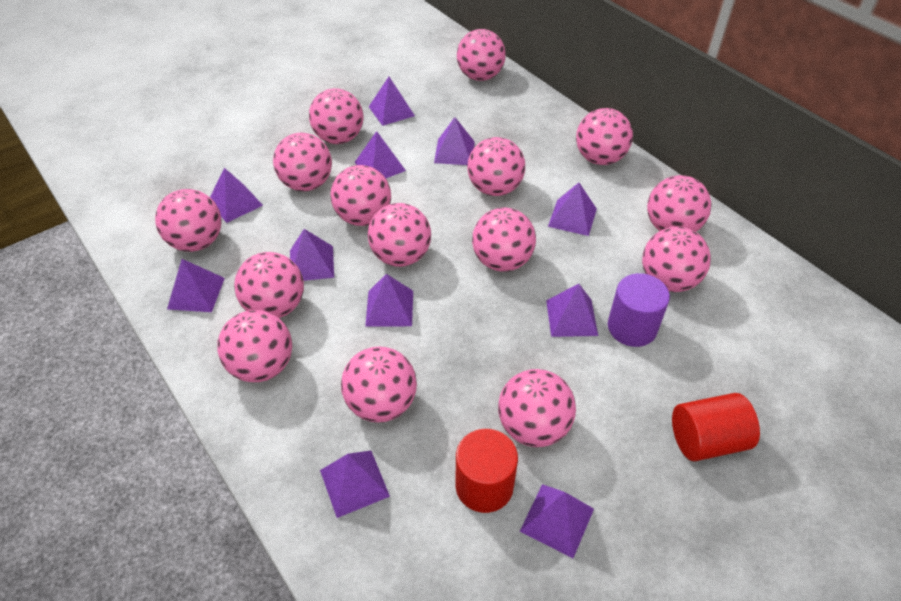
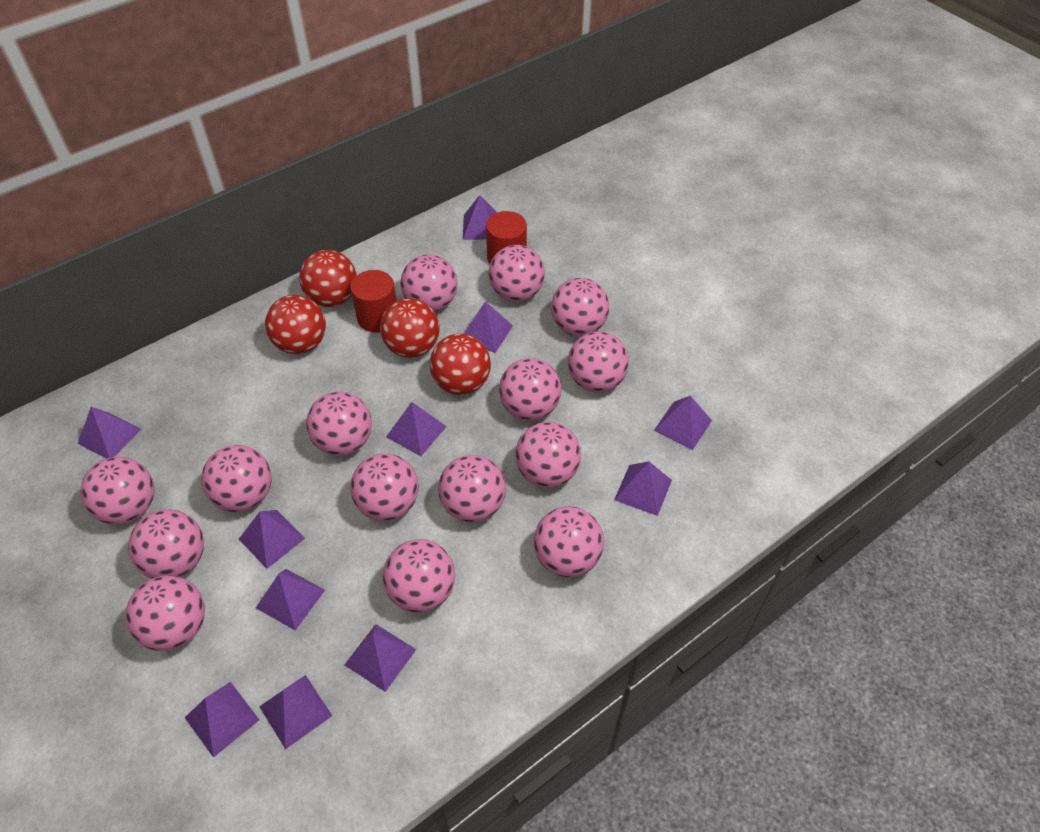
purple cylinder: 1 -> 0
red ball: 0 -> 4

